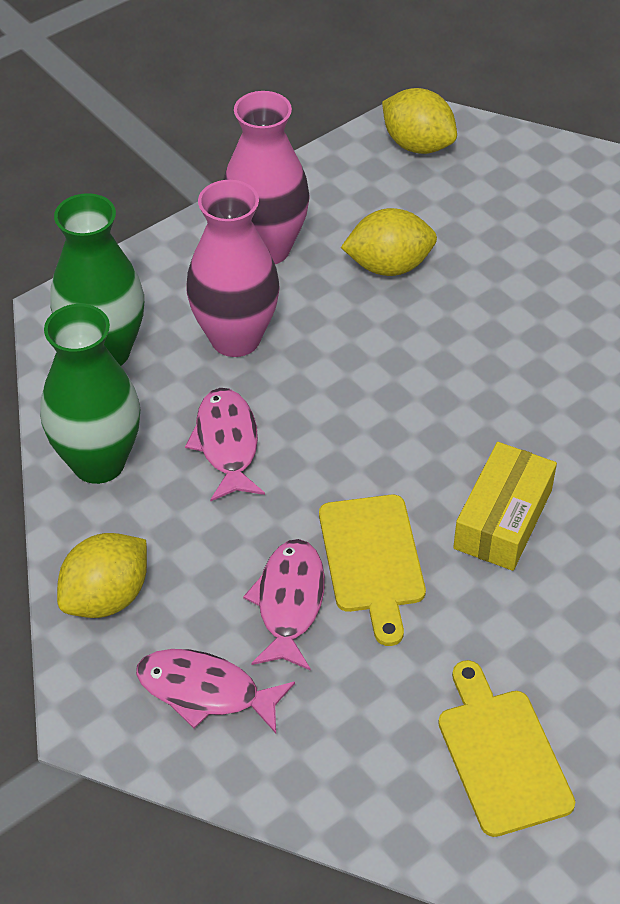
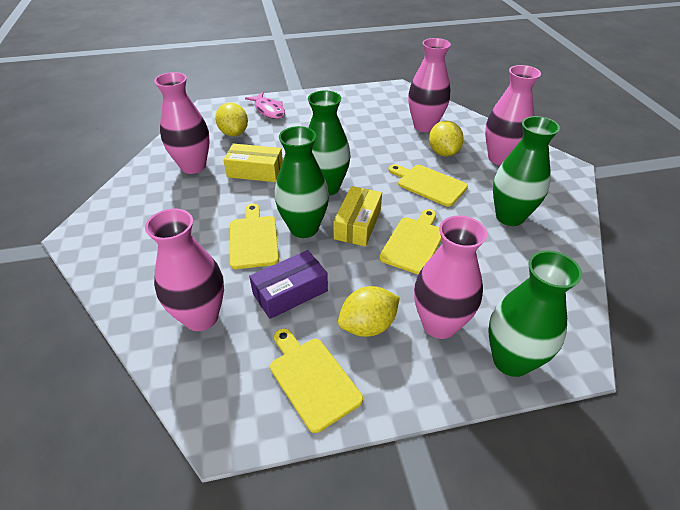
green vase: 2 -> 4
pink fish: 3 -> 1
pink vase: 2 -> 5
purple box: 0 -> 1
yellow box: 1 -> 2
yellow cutting board: 2 -> 4

